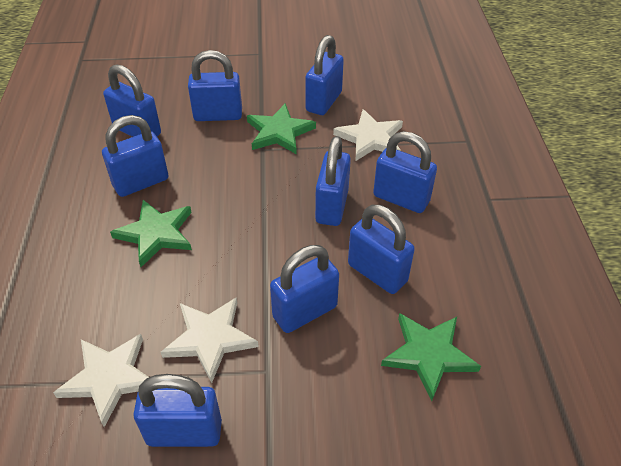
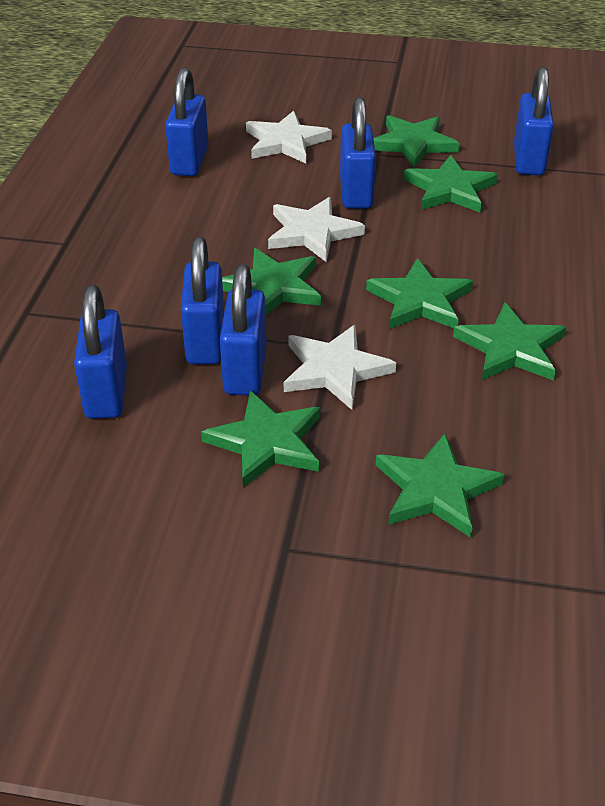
blue padlock: 9 -> 6
green star: 3 -> 7

